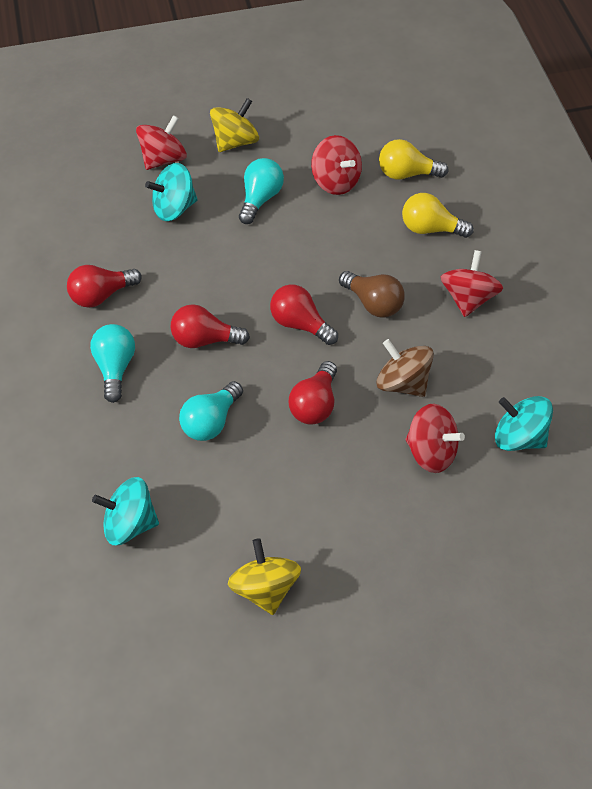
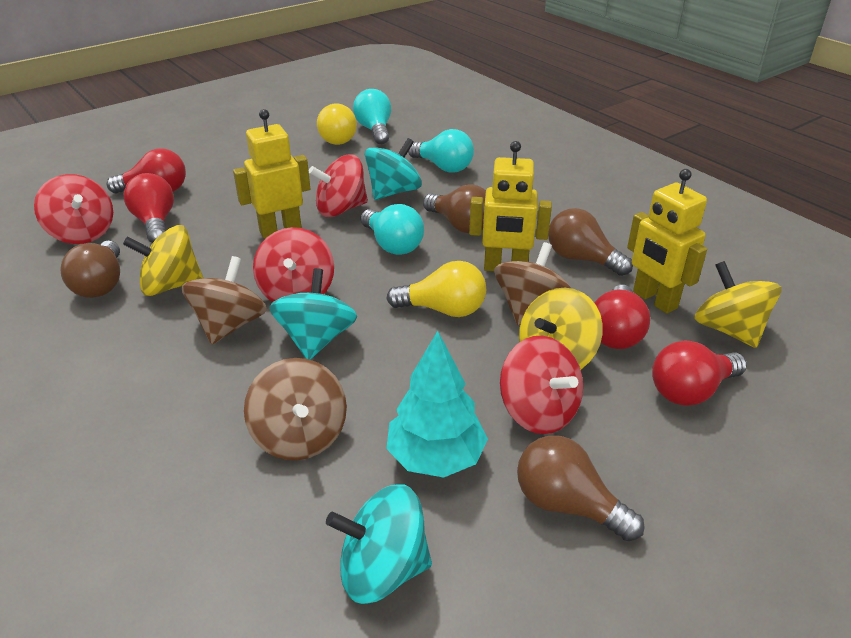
brown light bulb: 1 -> 4
brown spinning top: 1 -> 3
turquoise tree: 0 -> 1
yellow robot: 0 -> 3
yellow spinning top: 2 -> 3

